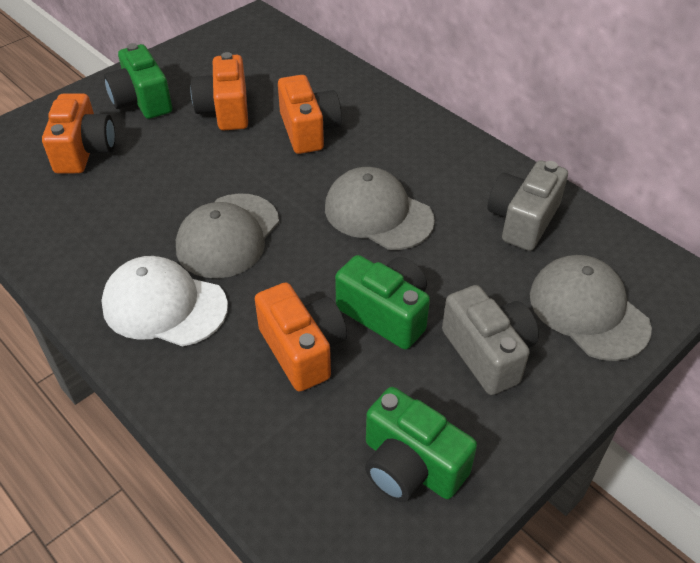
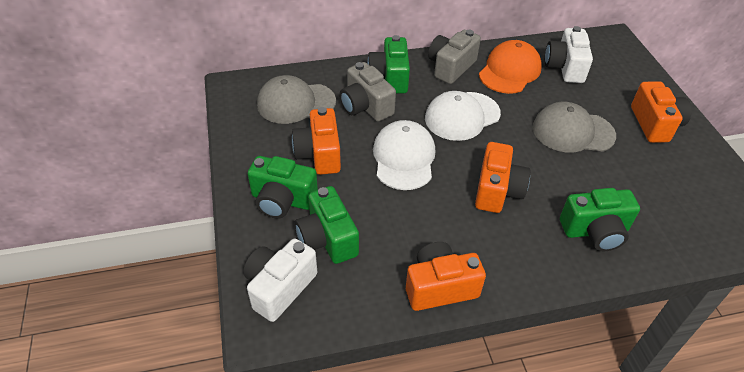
green camera: 3 -> 4
grey cap: 3 -> 2
orange cap: 0 -> 1
white camera: 0 -> 2
white cap: 1 -> 2

